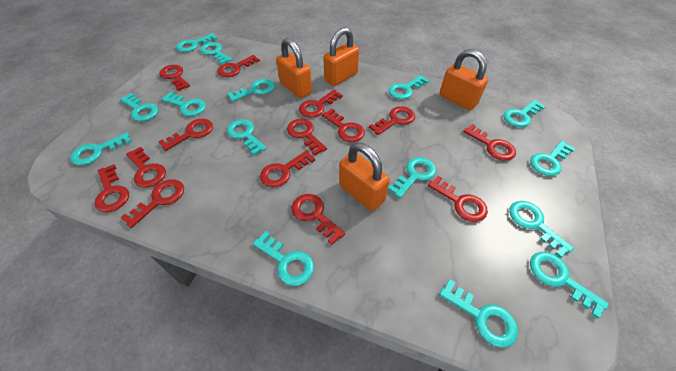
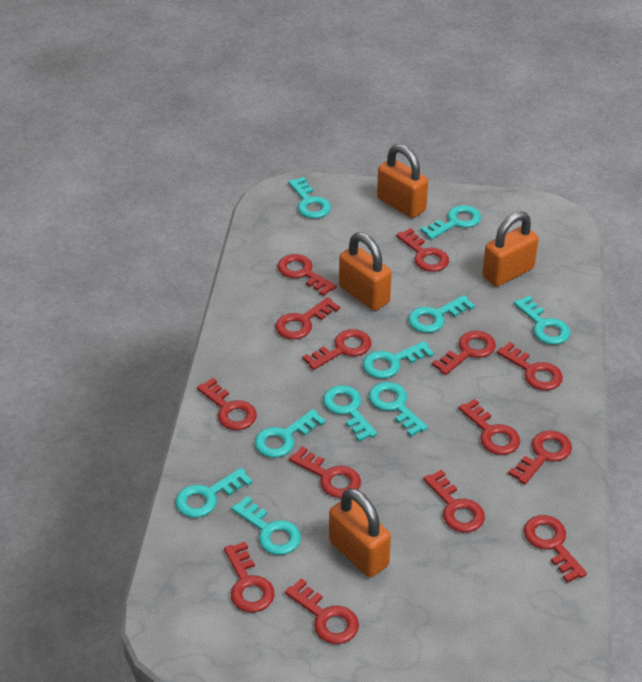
turquoise key: 15 -> 10

